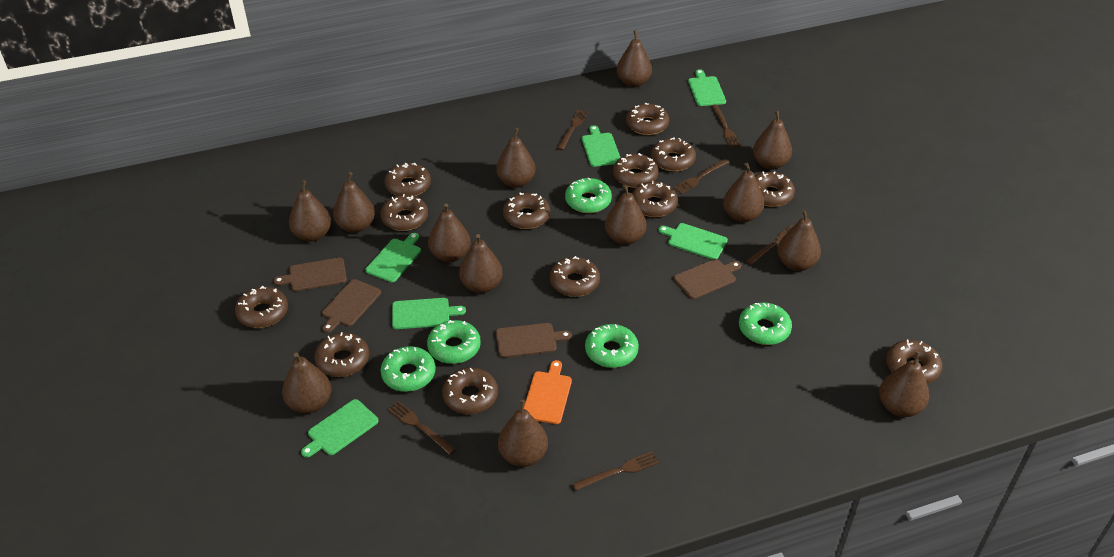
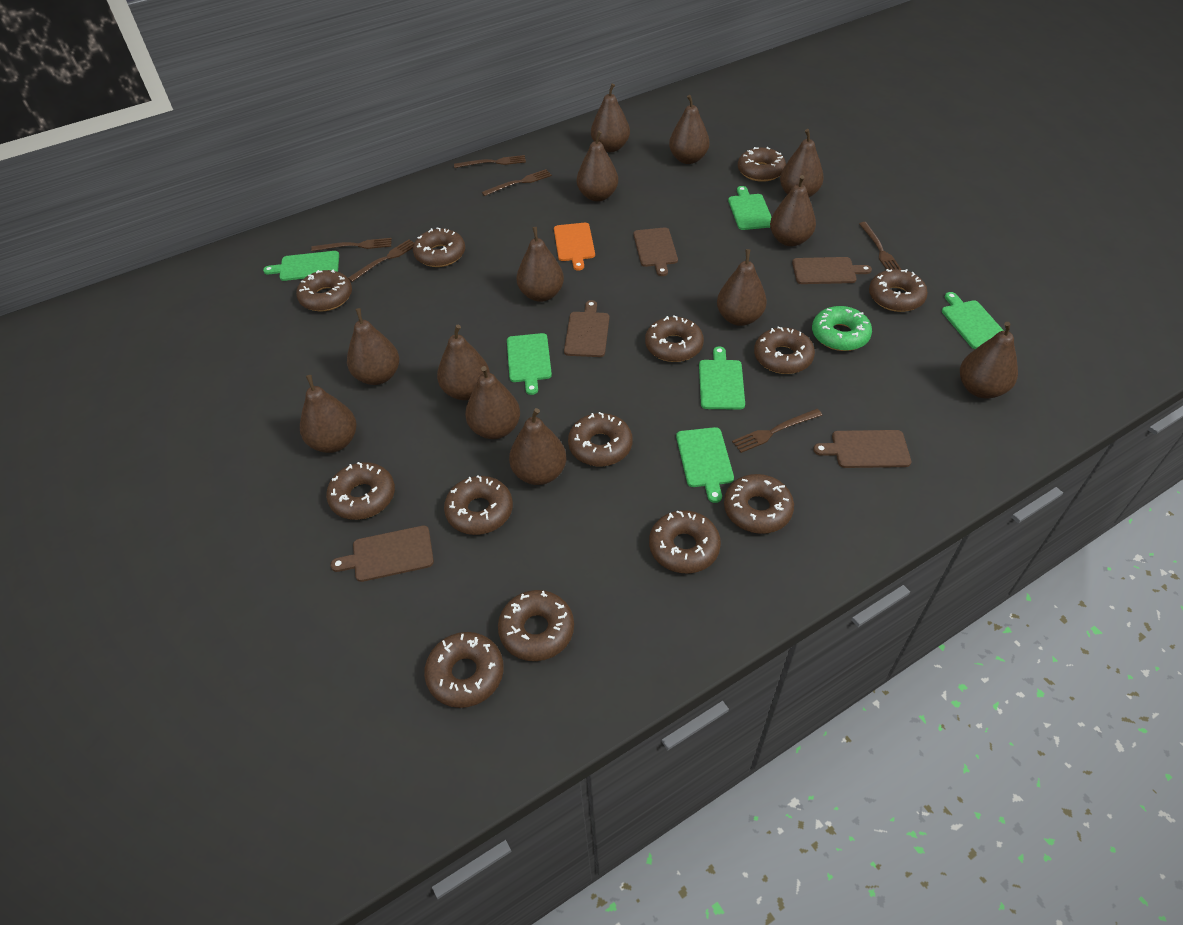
brown cutting board: 4 -> 5
green donut: 5 -> 1

